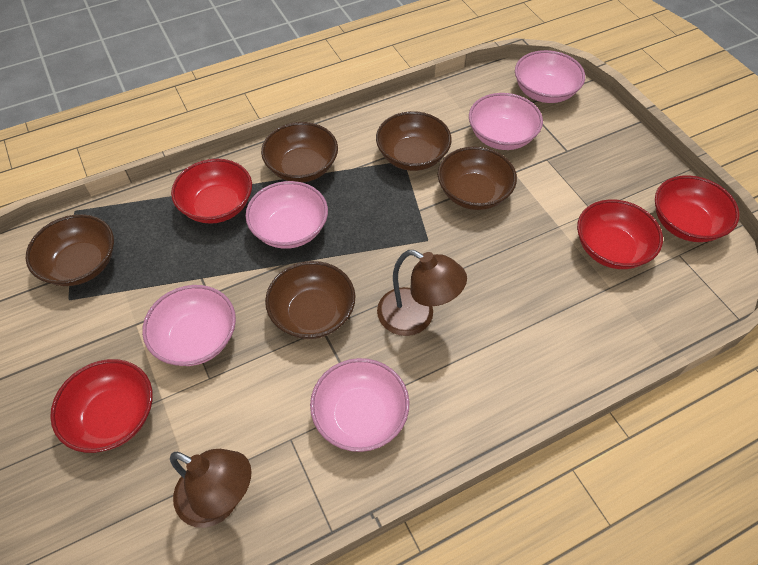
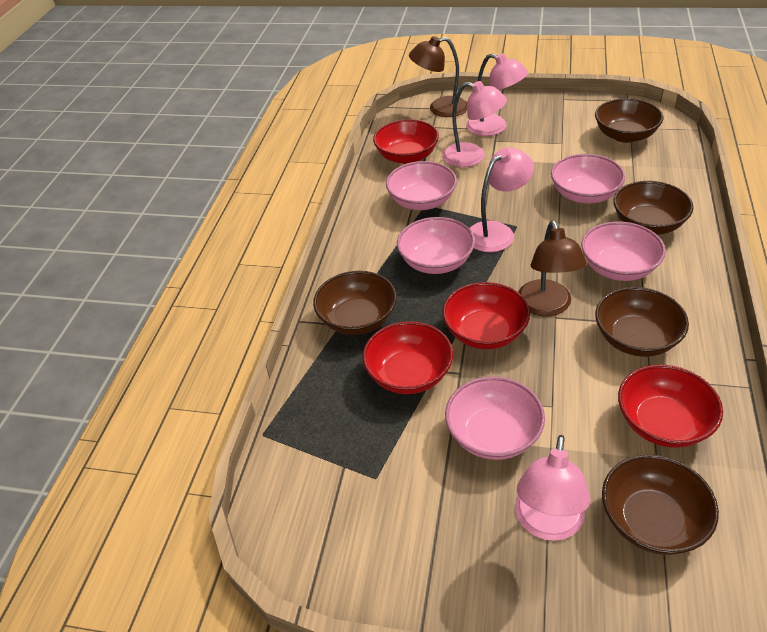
pink lamp: 0 -> 4

